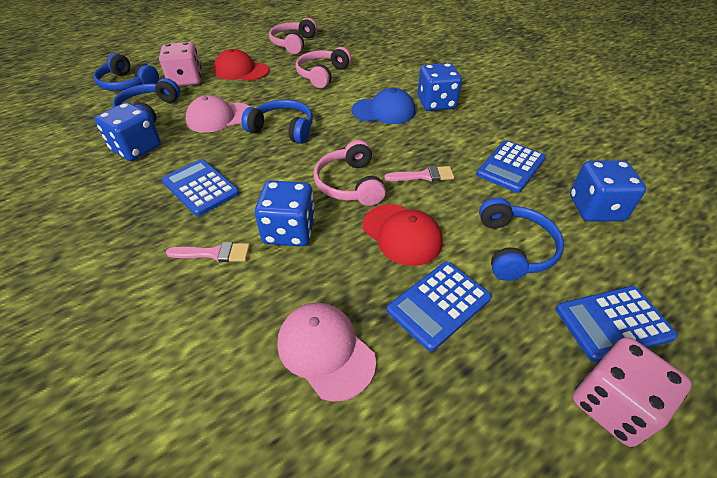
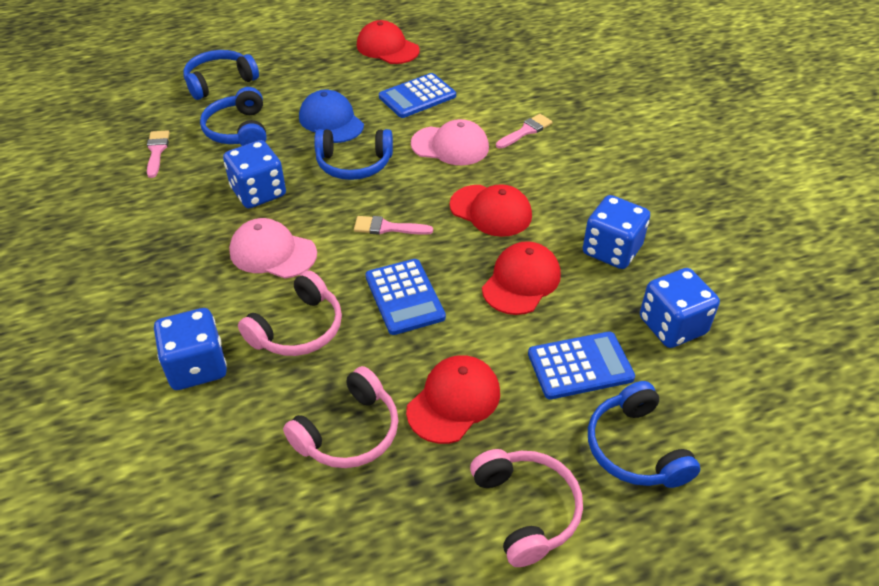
blue calculator: 4 -> 3
pink brush: 2 -> 3
pink dice: 2 -> 0
red cap: 2 -> 4

